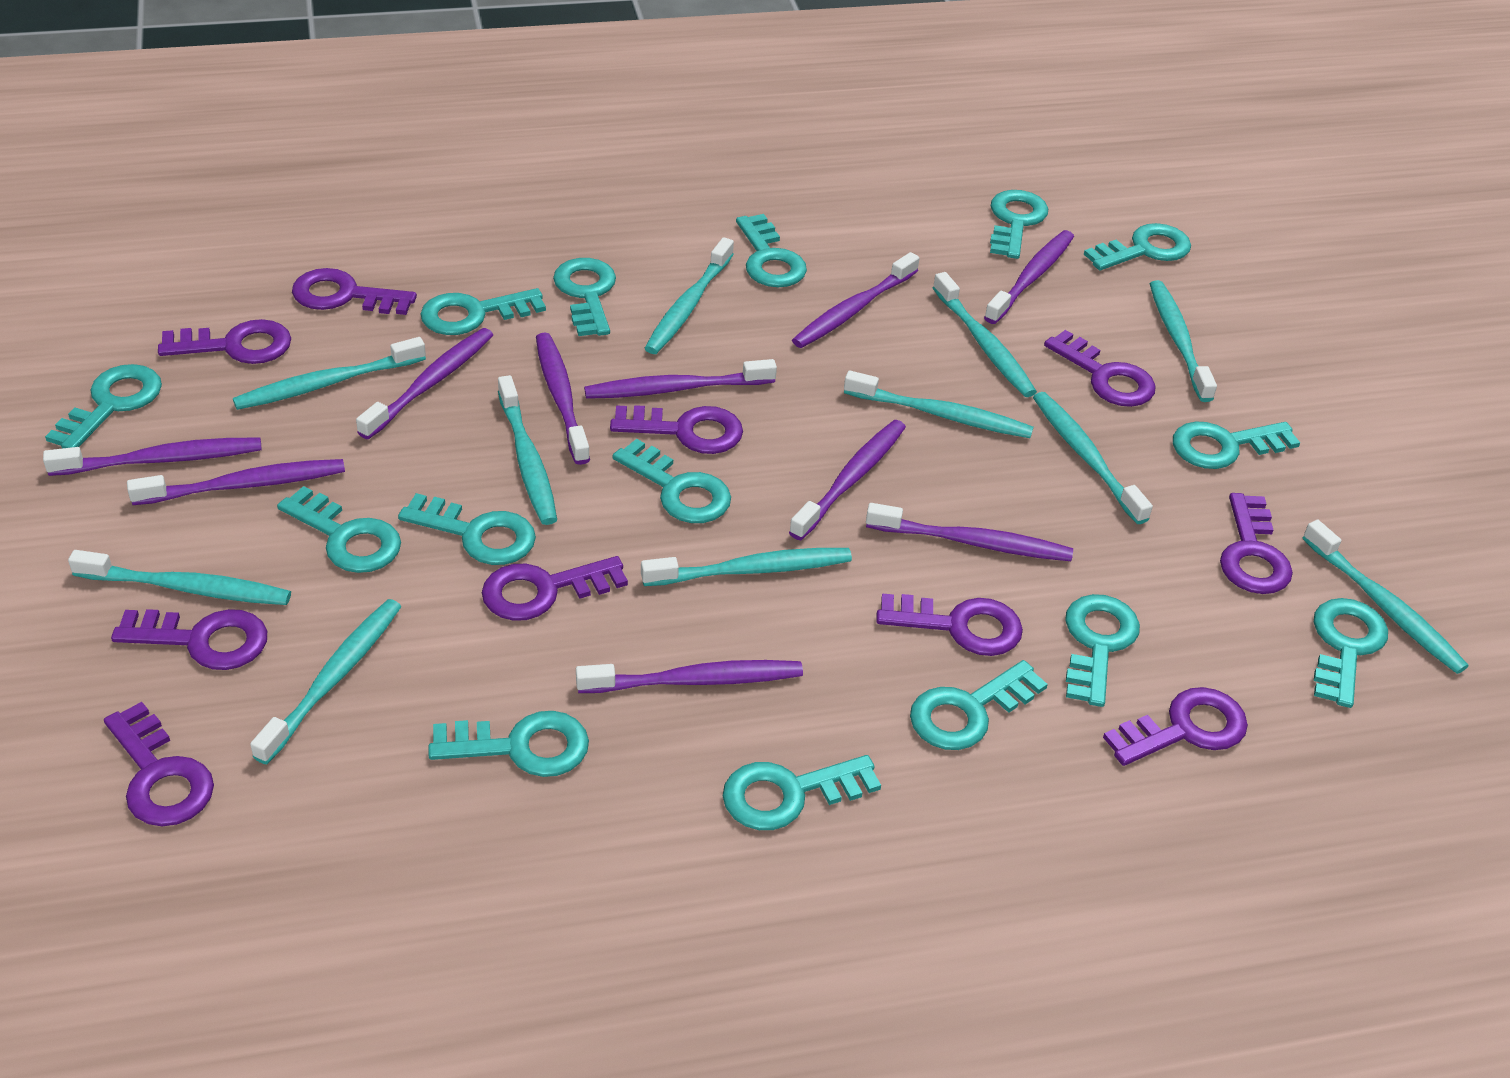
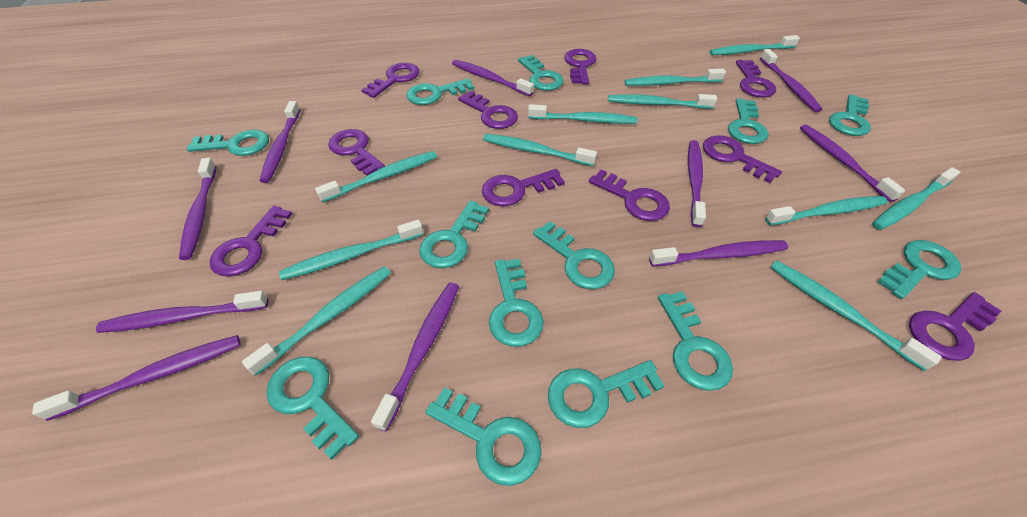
turquoise key: 15 -> 13

